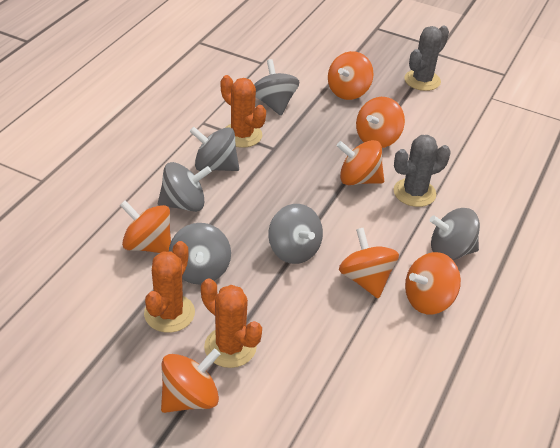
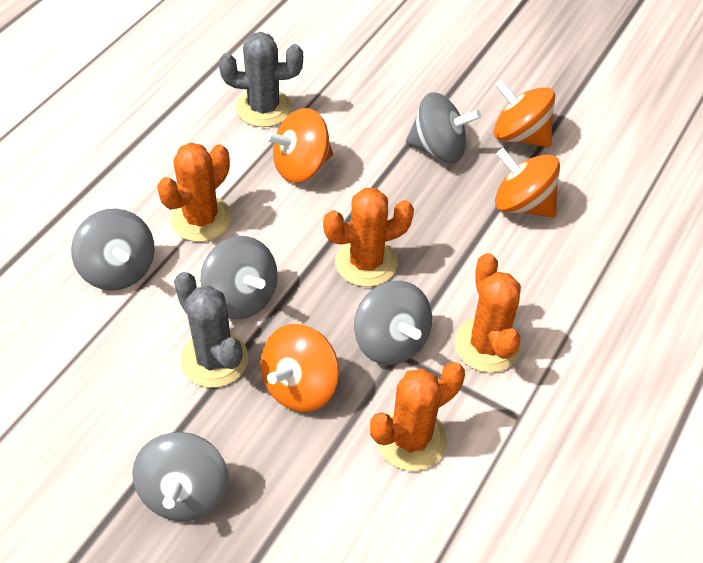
grey spinning top: 6 -> 5
orange cactus: 3 -> 4
orange spinning top: 7 -> 4

